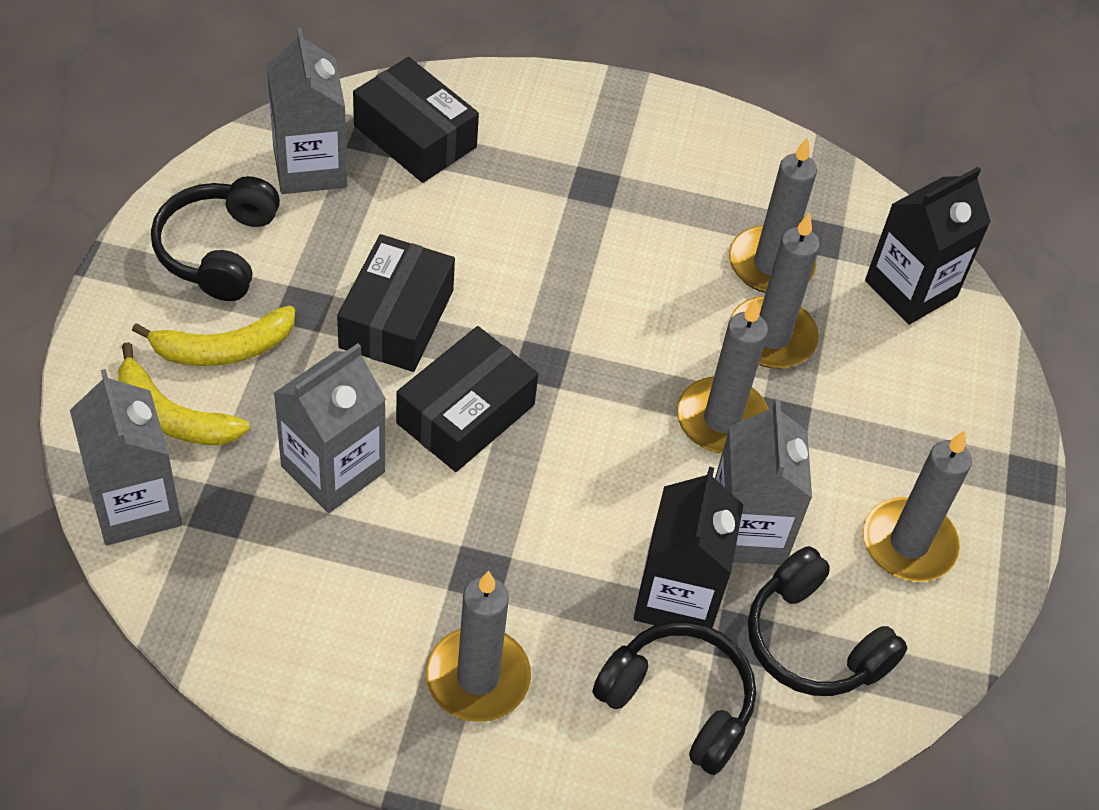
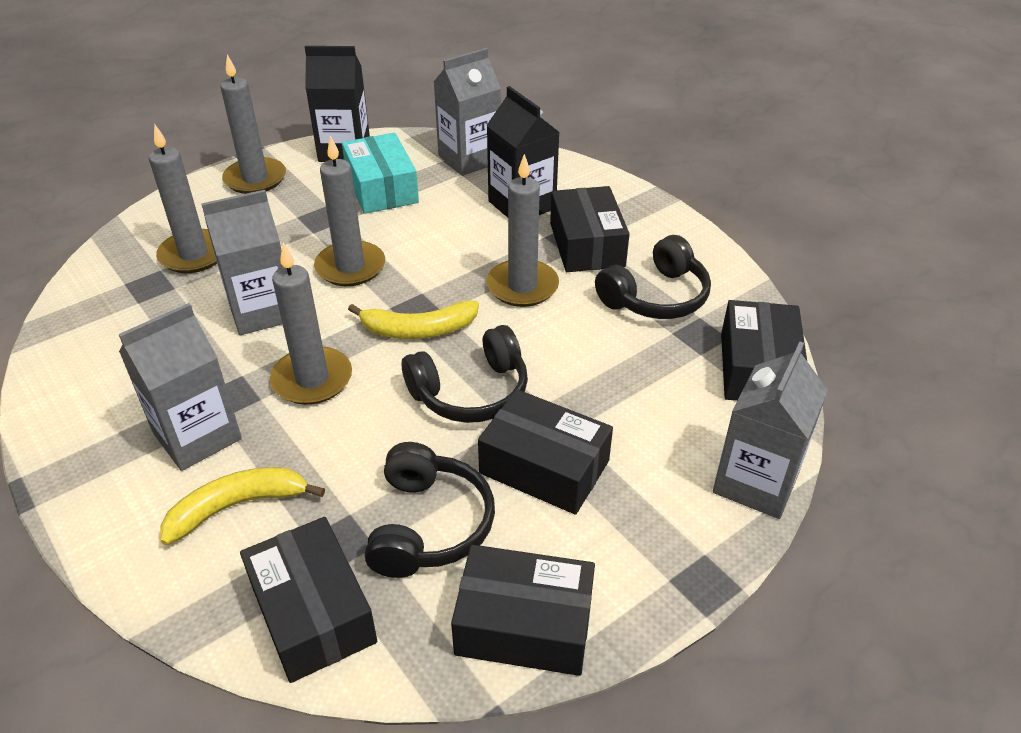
black box: 3 -> 5
turquoise box: 0 -> 1

